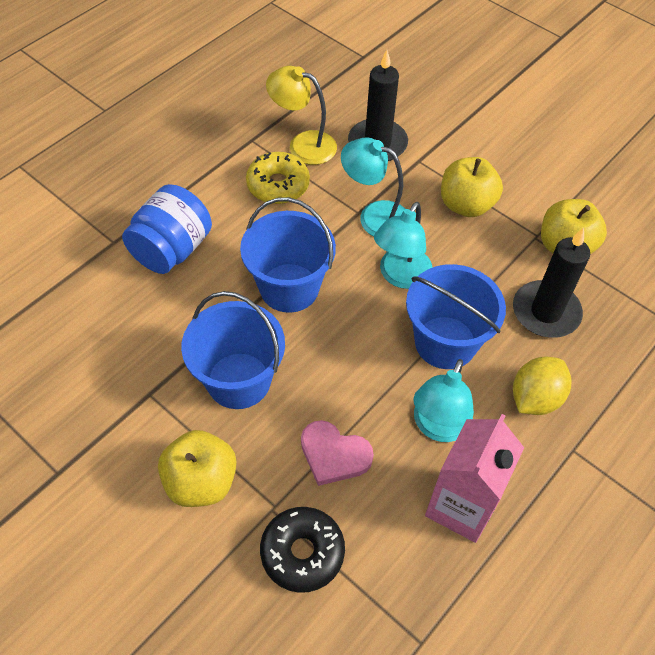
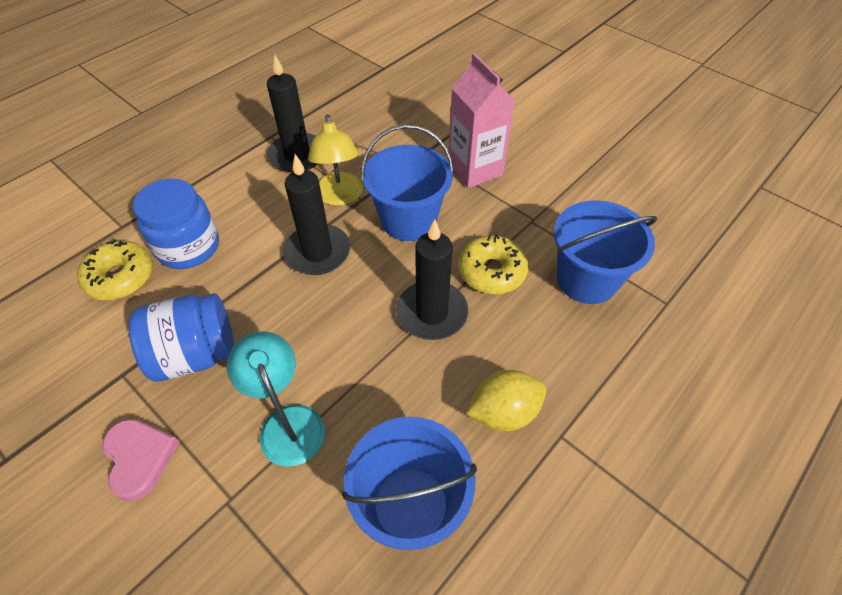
black candle: 2 -> 3
black donut: 1 -> 0
blue jar: 1 -> 2
turquoise lamp: 3 -> 1
yellow apple: 3 -> 0
yellow donut: 1 -> 2

